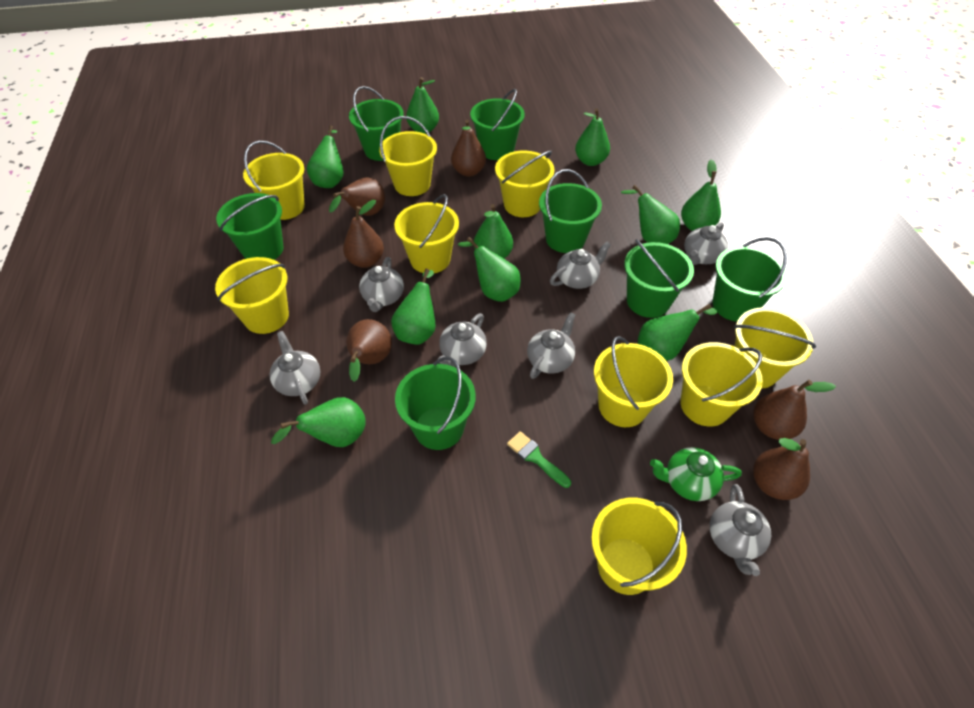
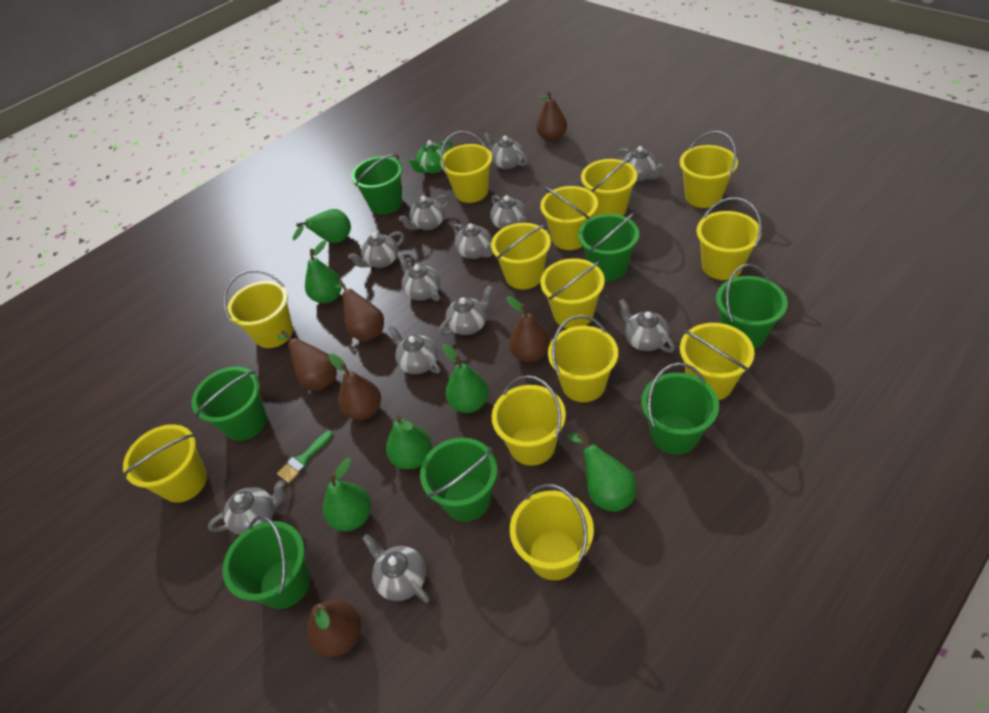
green pear: 10 -> 6
grey teapot: 7 -> 12
yellow bucket: 9 -> 13

